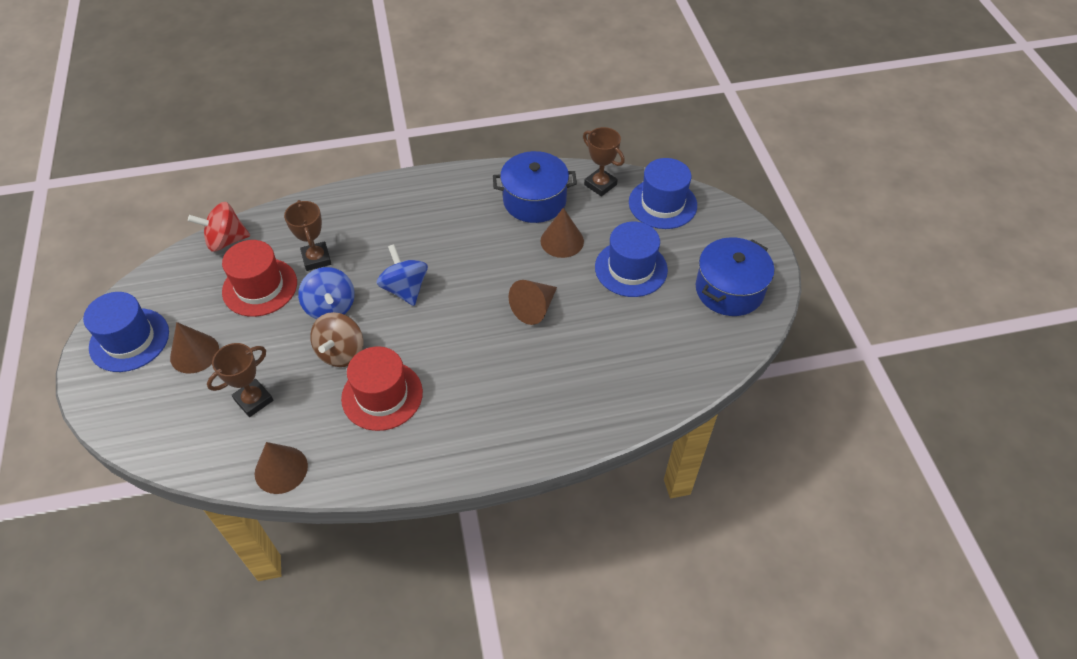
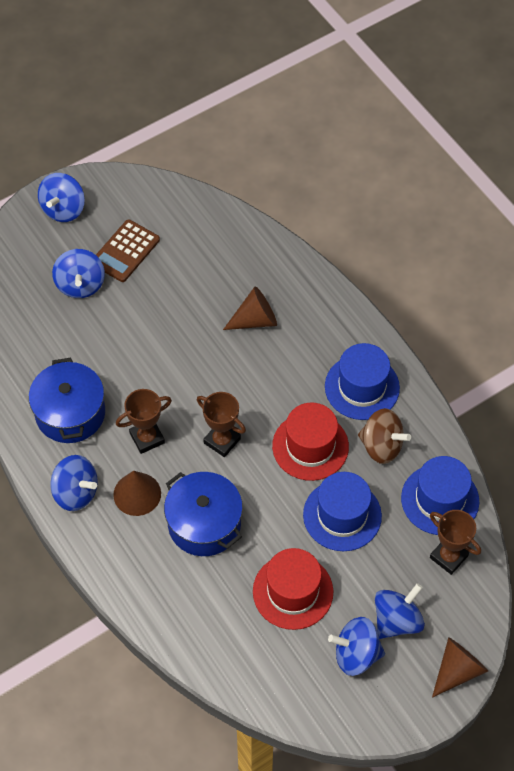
blue spinning top: 2 -> 5
brown calculator: 0 -> 1
brown cone: 4 -> 3
red spinning top: 1 -> 0

